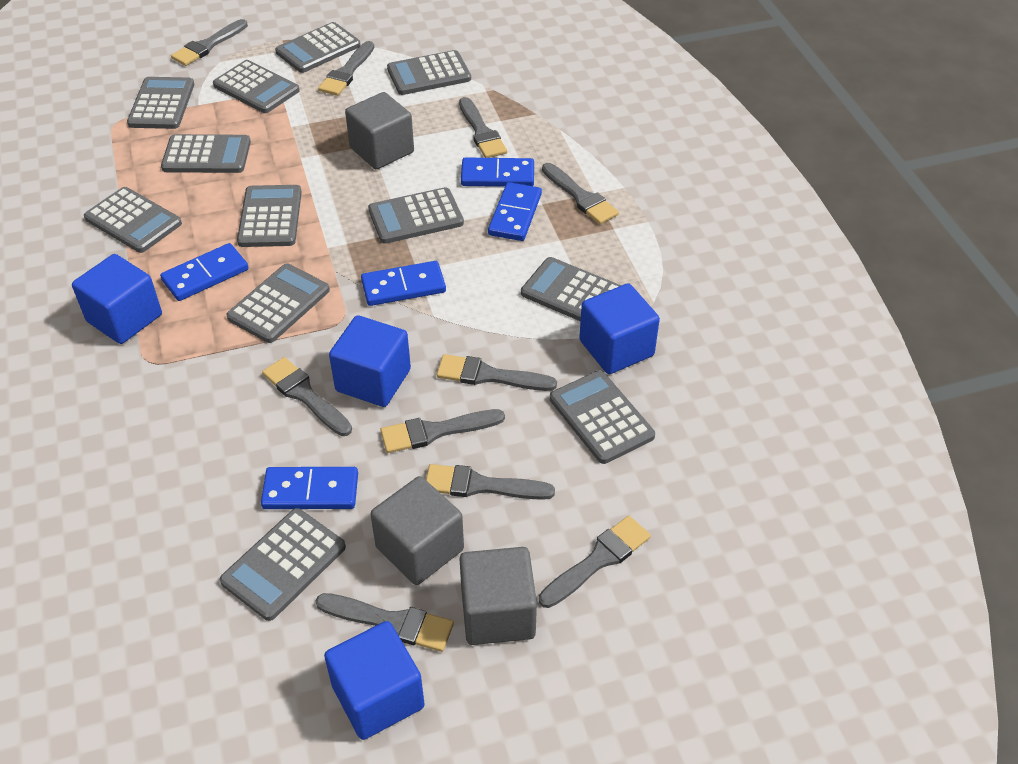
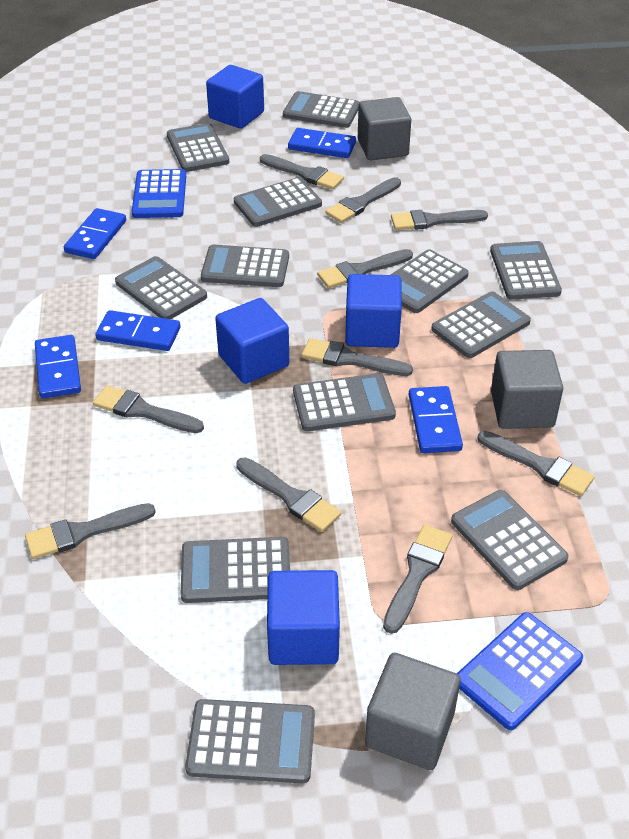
blue calculator: 0 -> 2

